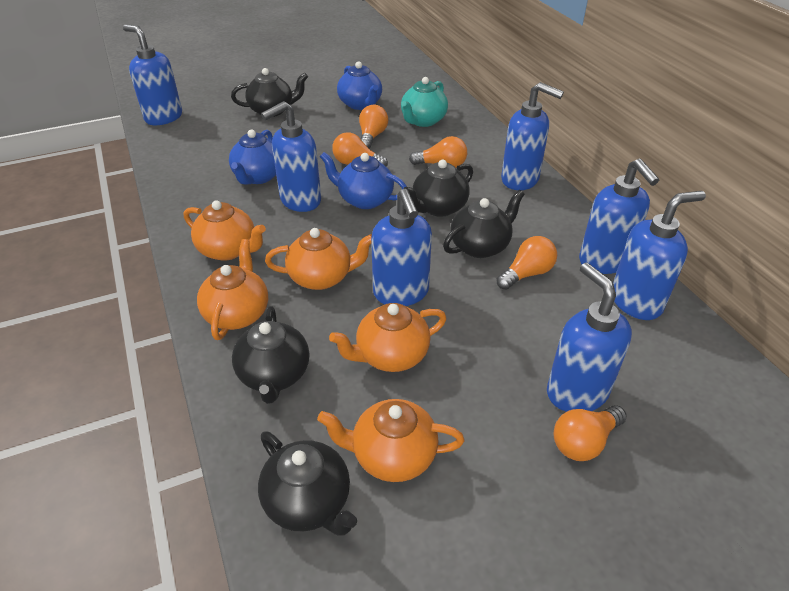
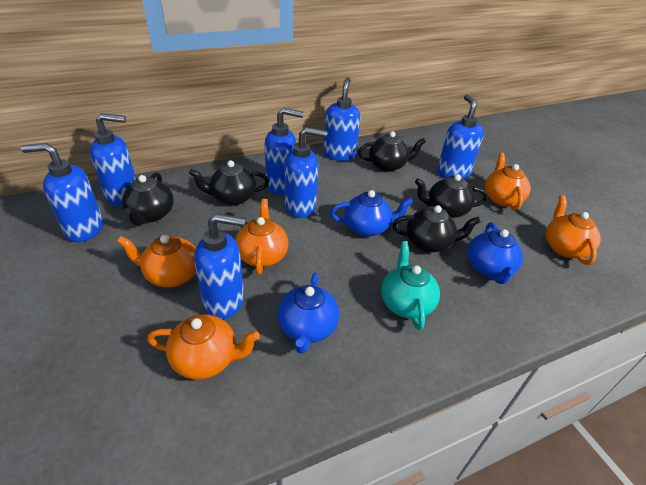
orange light bulb: 5 -> 0

